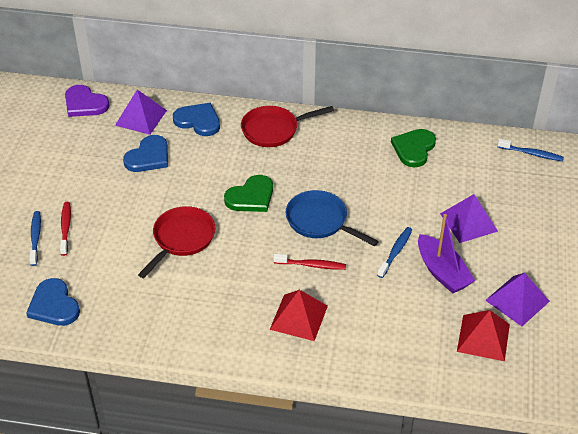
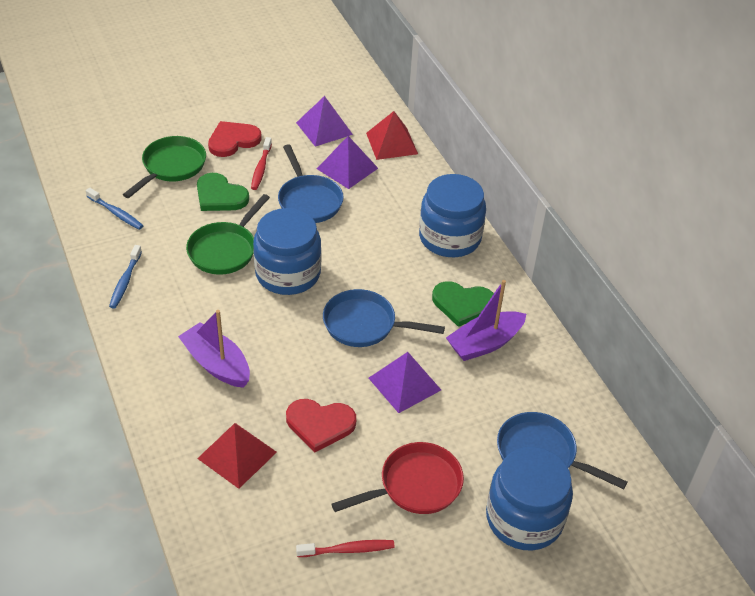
blue heart: 3 -> 0
blue jar: 0 -> 3
blue pan: 1 -> 3
blue toothbrush: 3 -> 2
green pan: 0 -> 2
purple boat: 1 -> 2
purple heart: 1 -> 0
red heart: 0 -> 2
red pan: 2 -> 1

